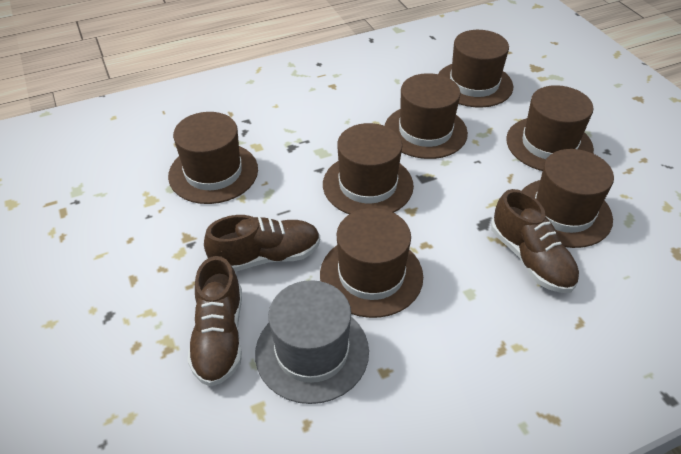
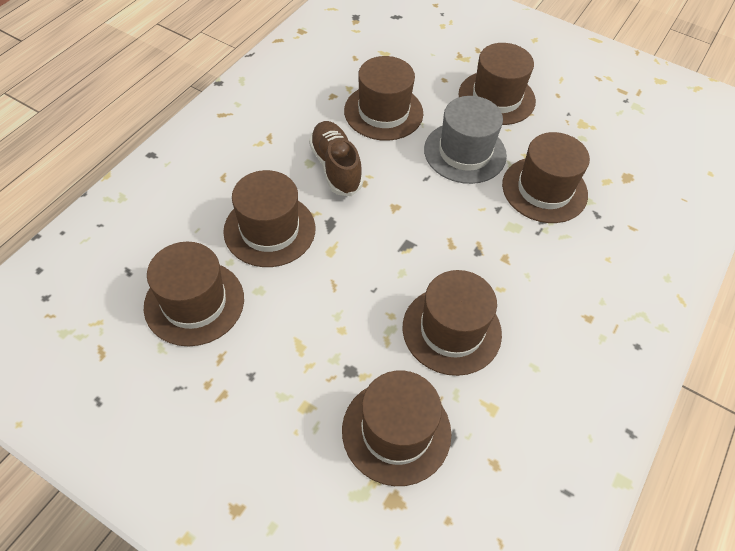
brown shoe: 3 -> 1

